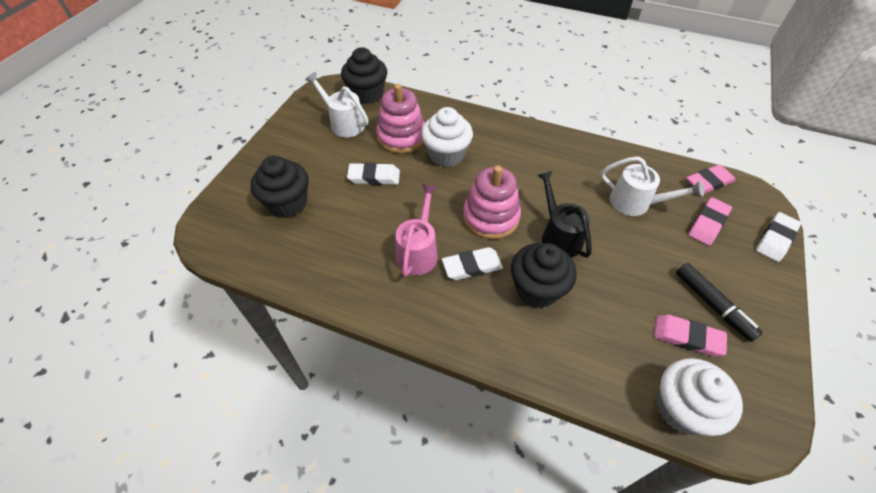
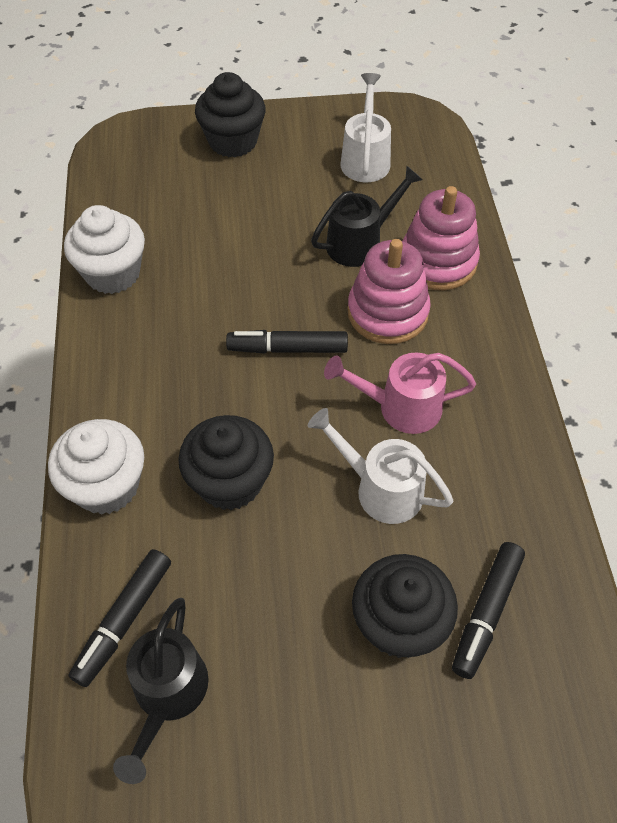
black marker: 1 -> 3
black watering can: 1 -> 2
pink eraser: 3 -> 0
white eraser: 3 -> 0

